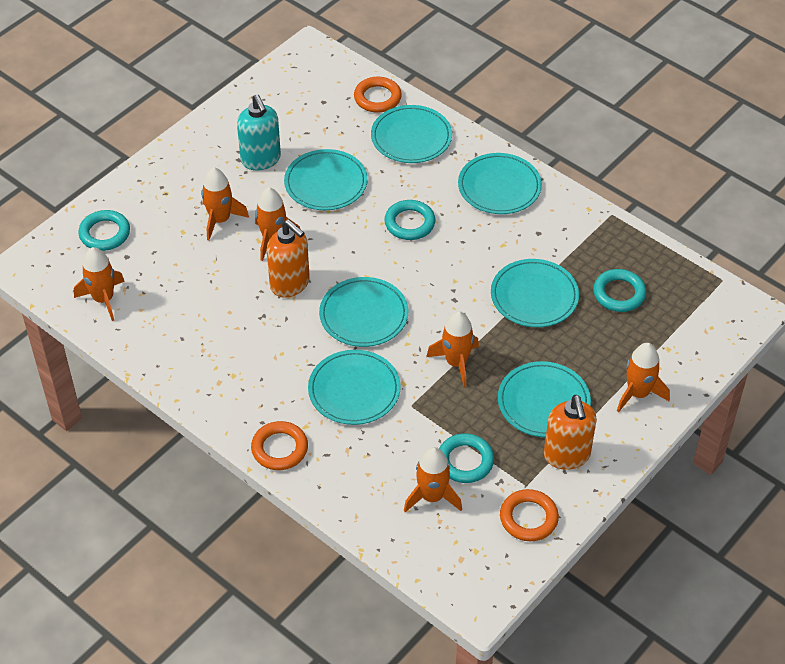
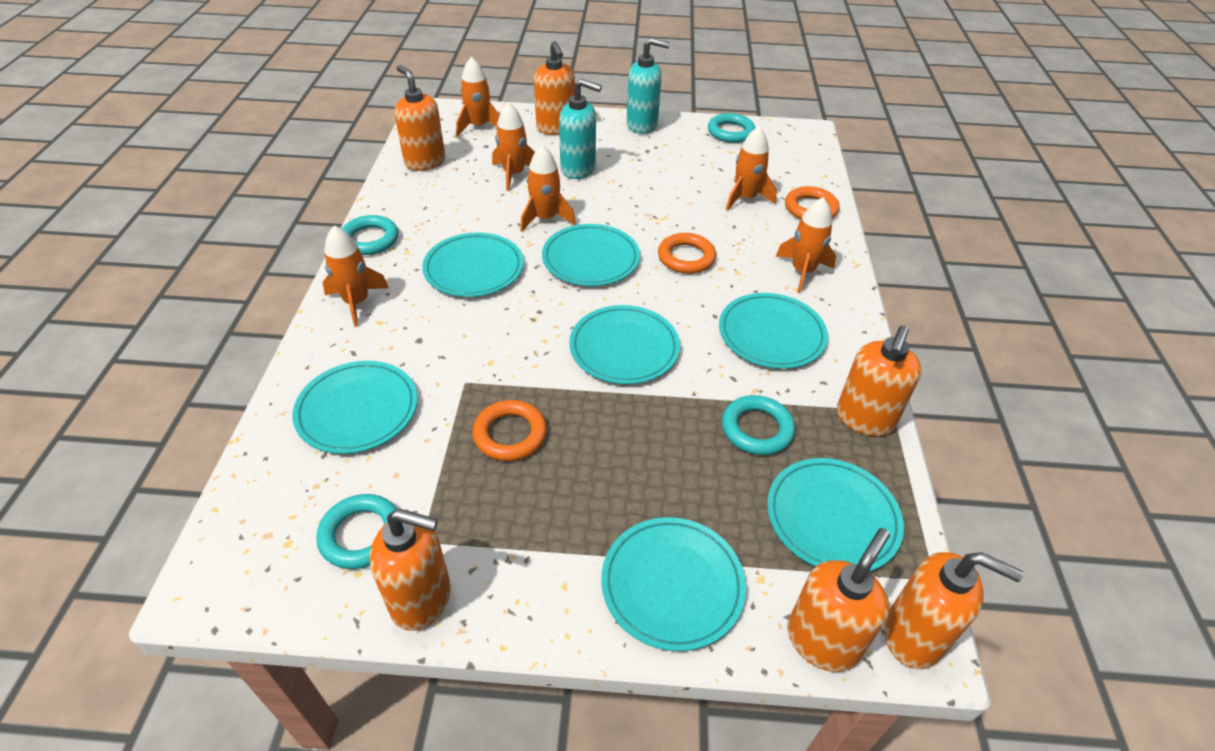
orange soap dispenser: 2 -> 6
turquoise soap dispenser: 1 -> 2

